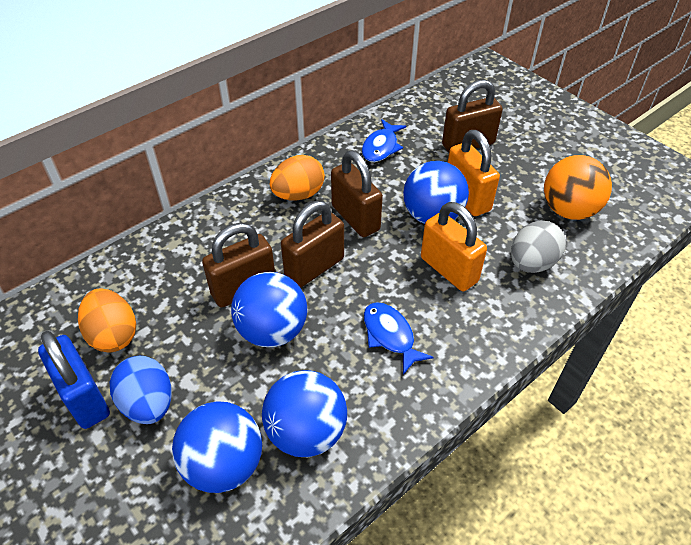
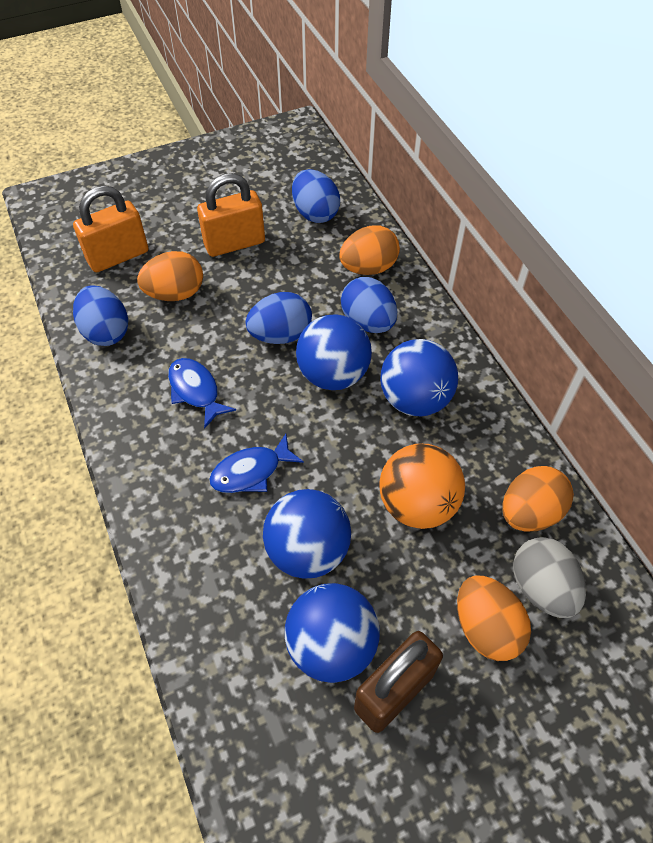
blue egg: 1 -> 4
blue padlock: 1 -> 0
brown padlock: 4 -> 1
orange egg: 2 -> 4

